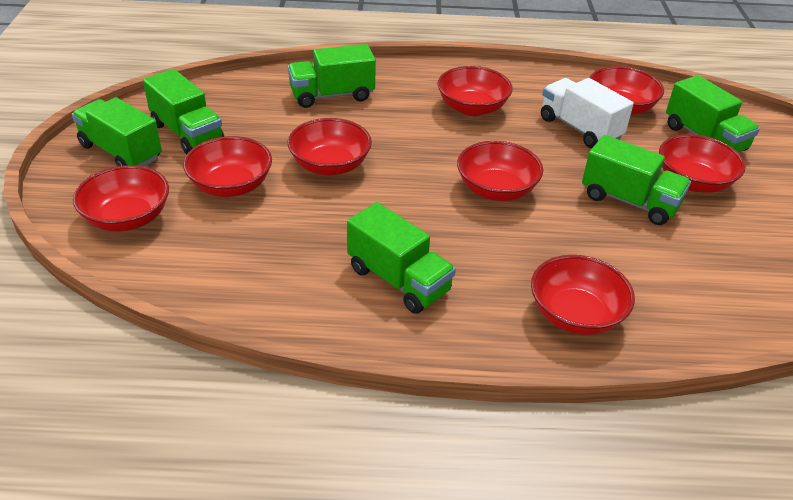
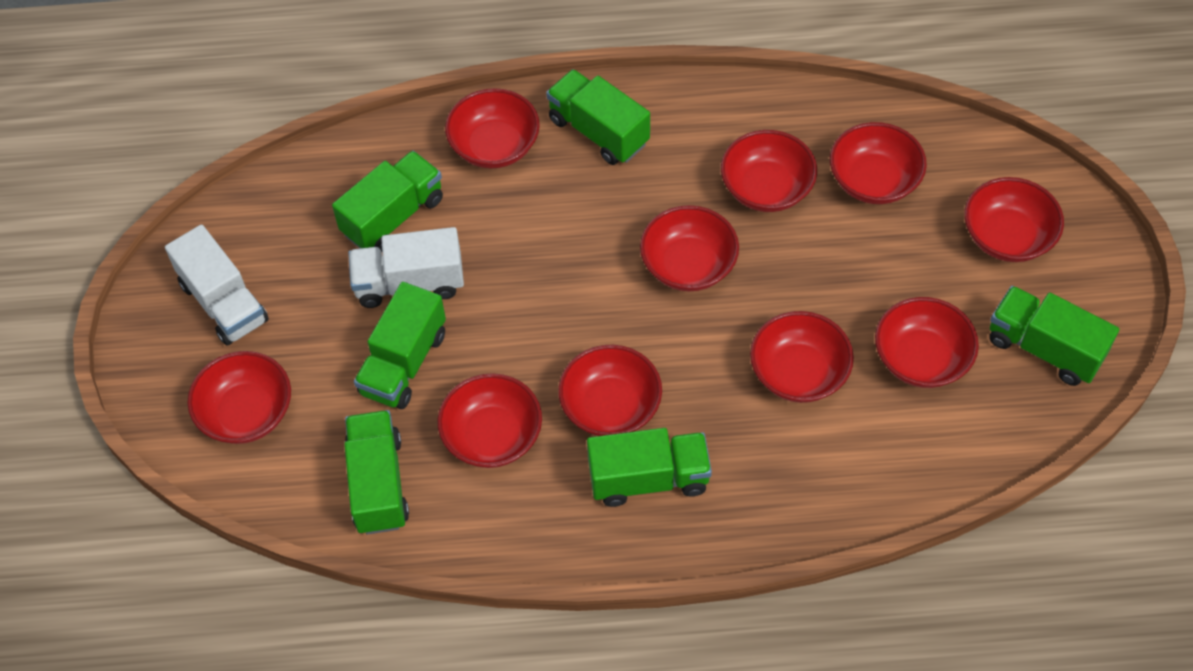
red bowl: 8 -> 10
white truck: 1 -> 2

